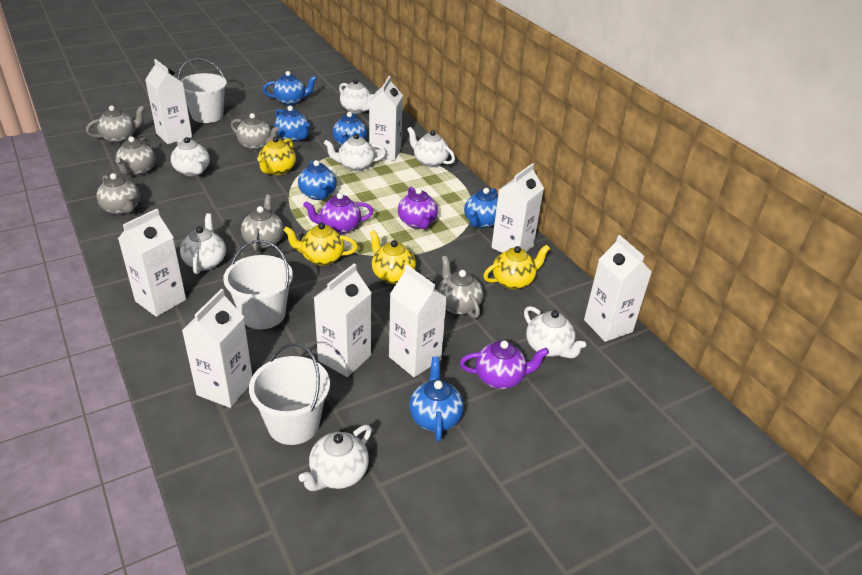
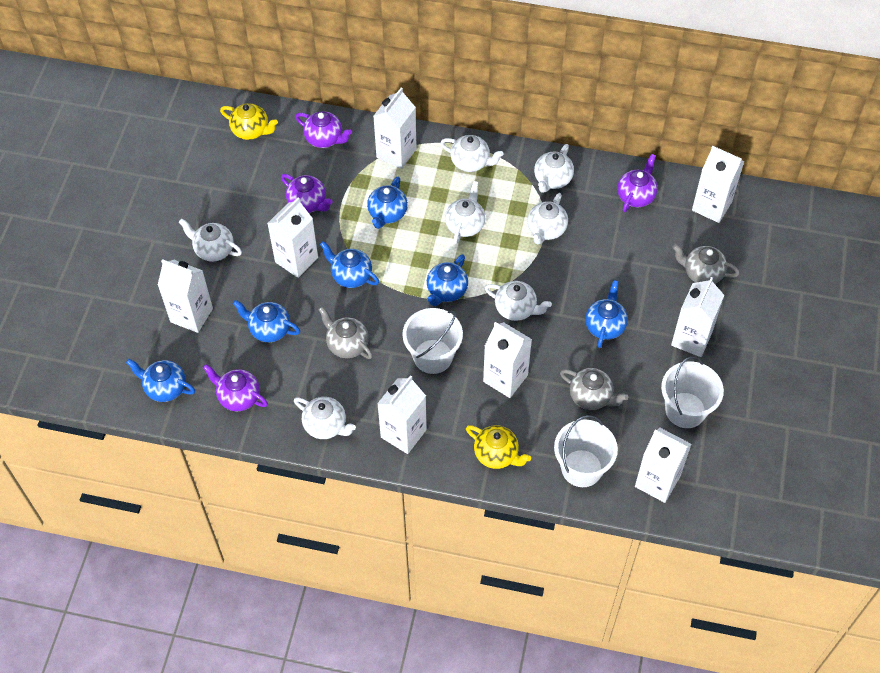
grey teapot: 6 -> 3
purple teapot: 3 -> 4
yellow teapot: 4 -> 2

